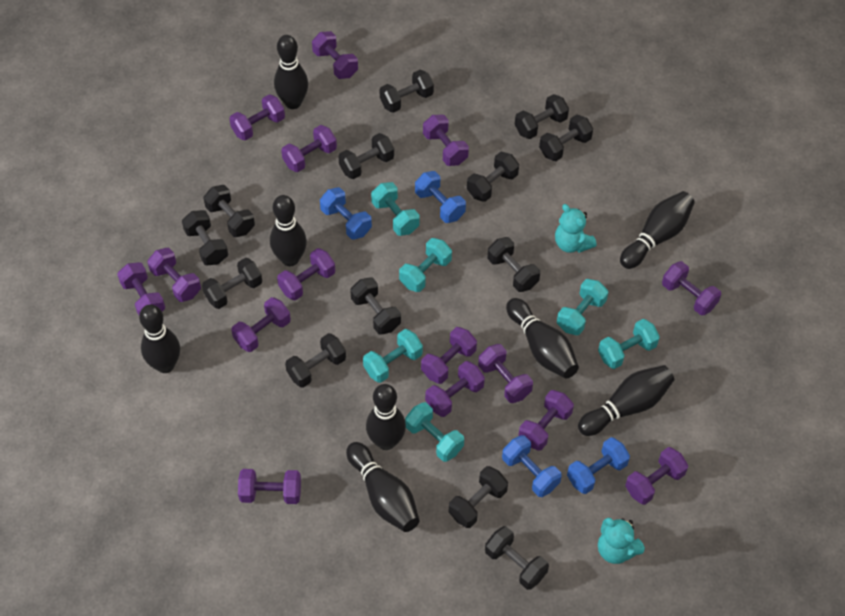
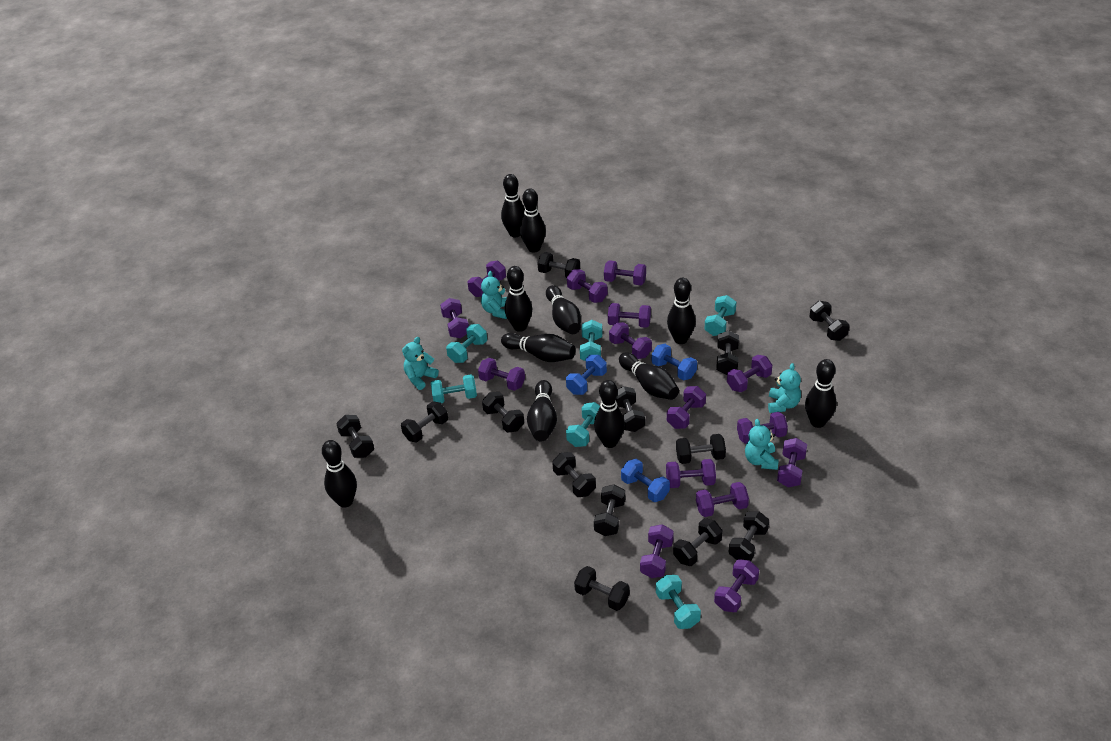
black bowling pin: 8 -> 11
blue dumbbell: 4 -> 3
turquoise teddy bear: 2 -> 4

